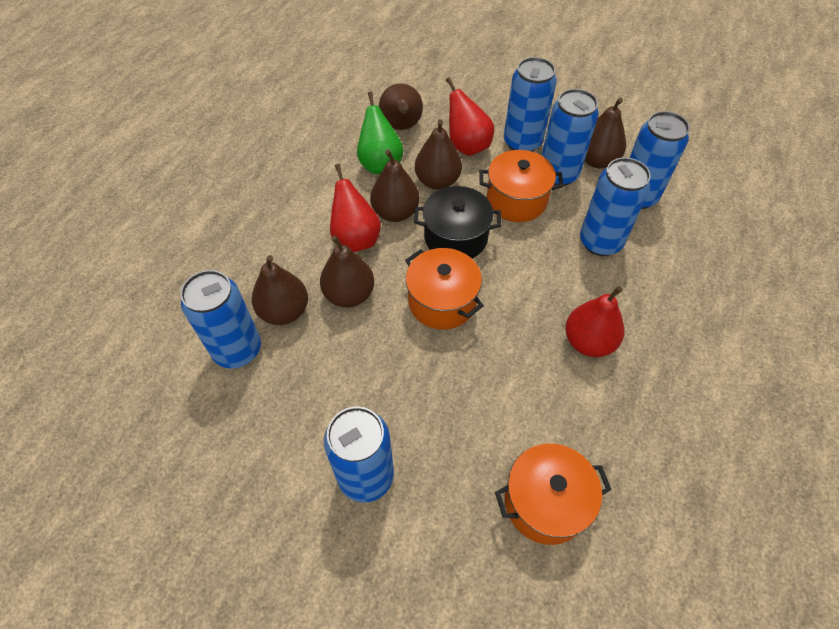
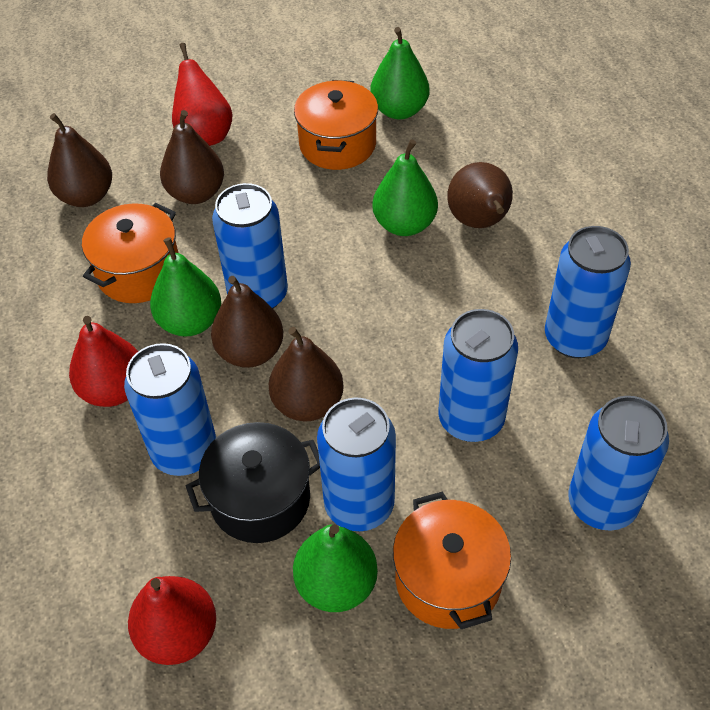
brown pear: 6 -> 5
green pear: 1 -> 4

